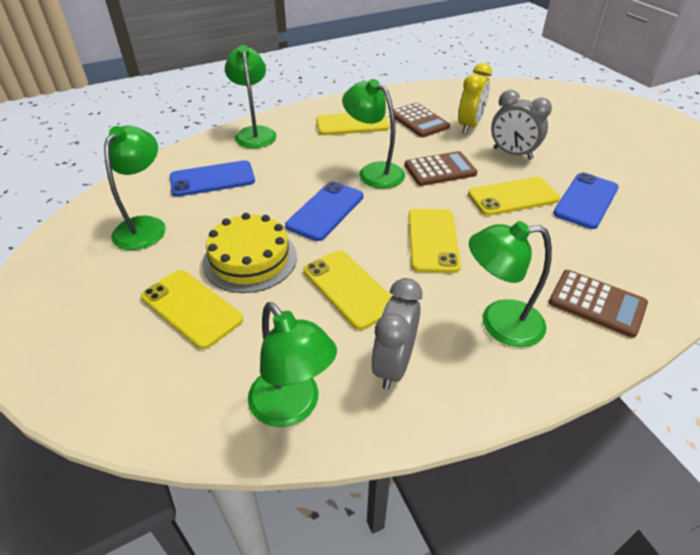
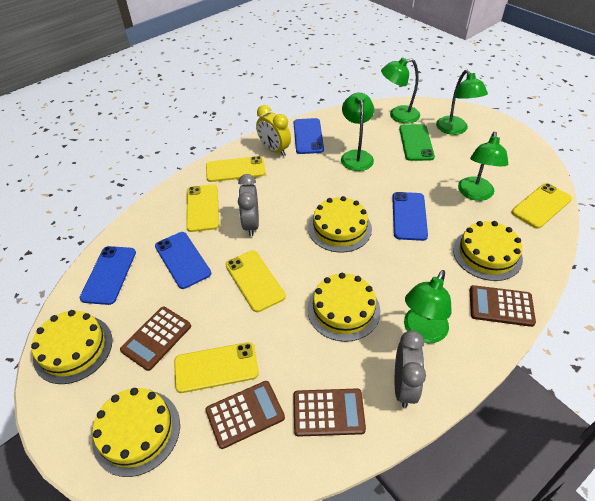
blue phone: 3 -> 4
brown calculator: 3 -> 4
green phone: 0 -> 1
yellow cake: 1 -> 5

